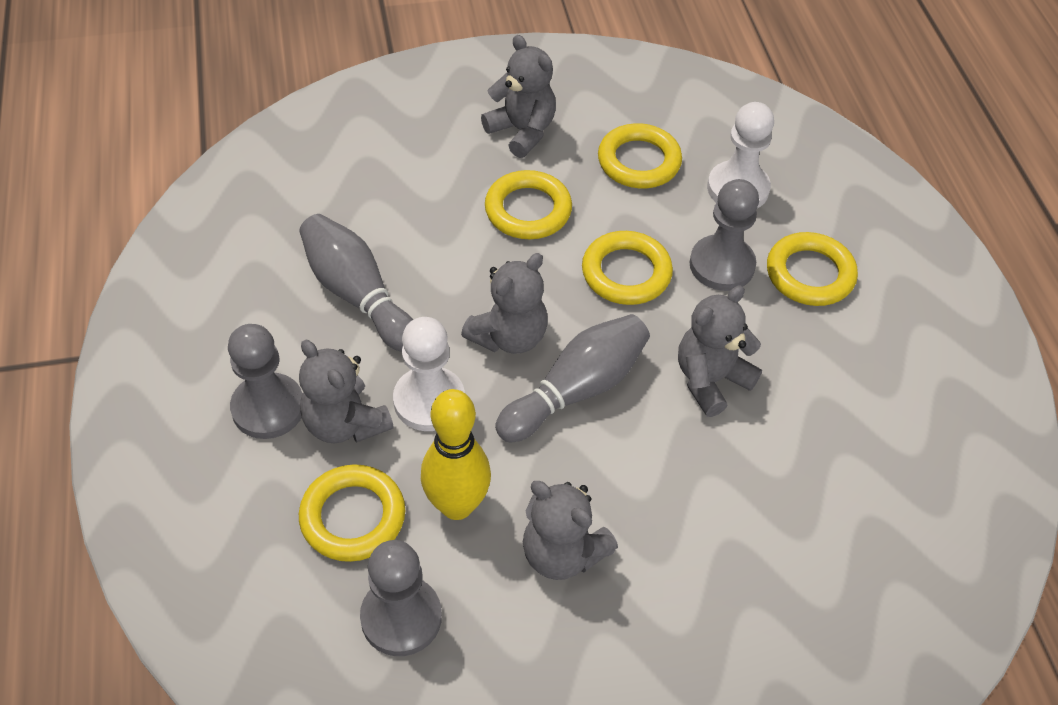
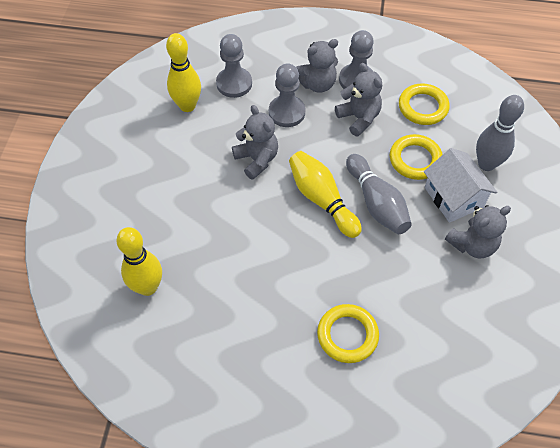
grey teddy bear: 5 -> 4
white house: 0 -> 1
white pawn: 2 -> 0
yellow bowling pin: 1 -> 3
yellow ring: 5 -> 3

